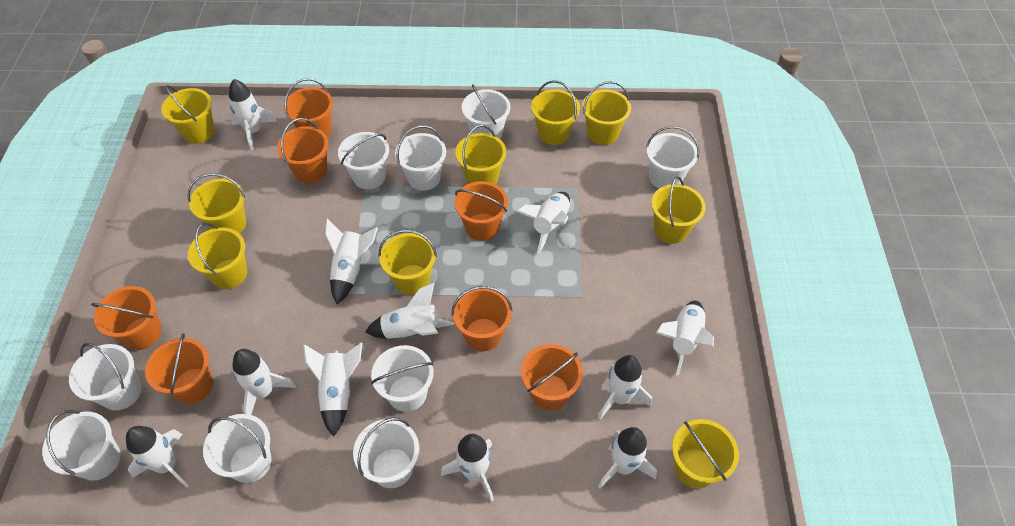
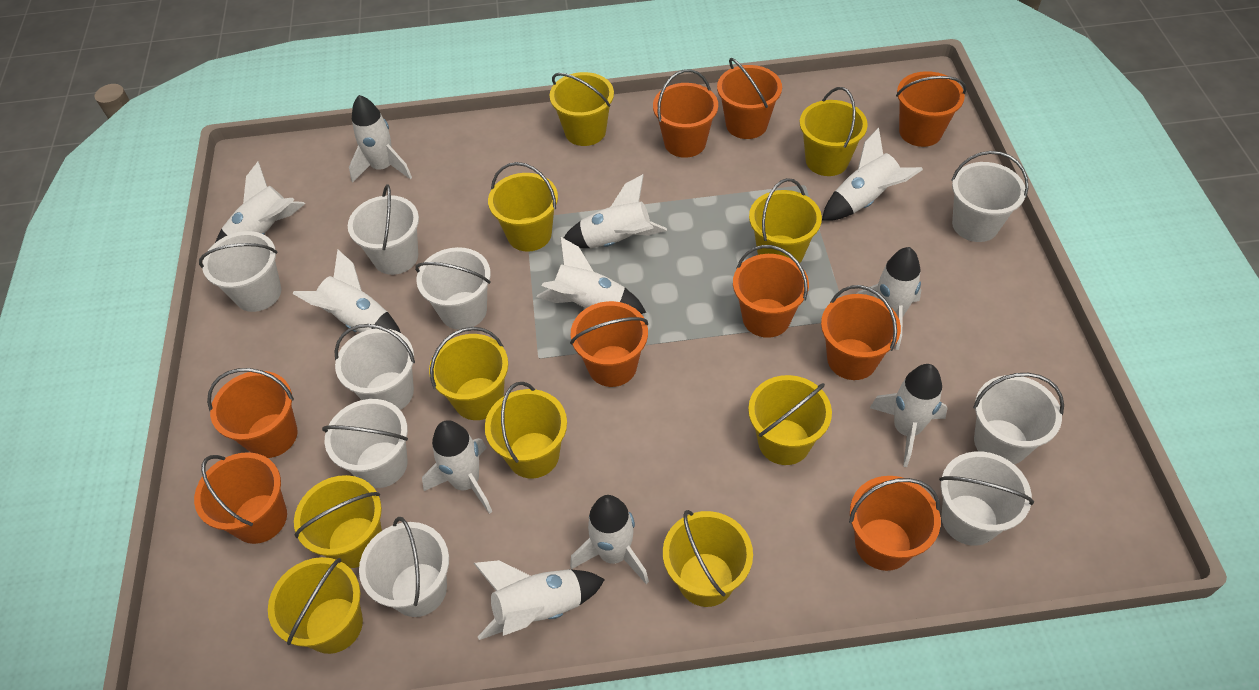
orange bucket: 7 -> 9
yellow bucket: 9 -> 10

